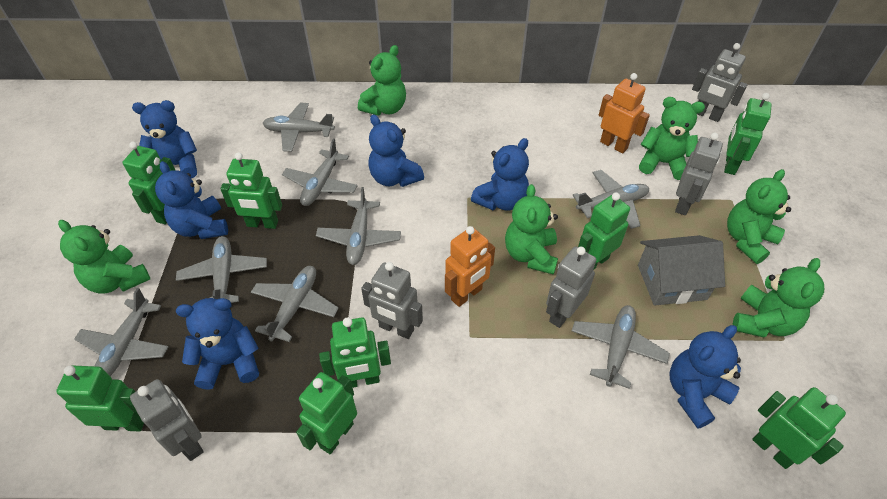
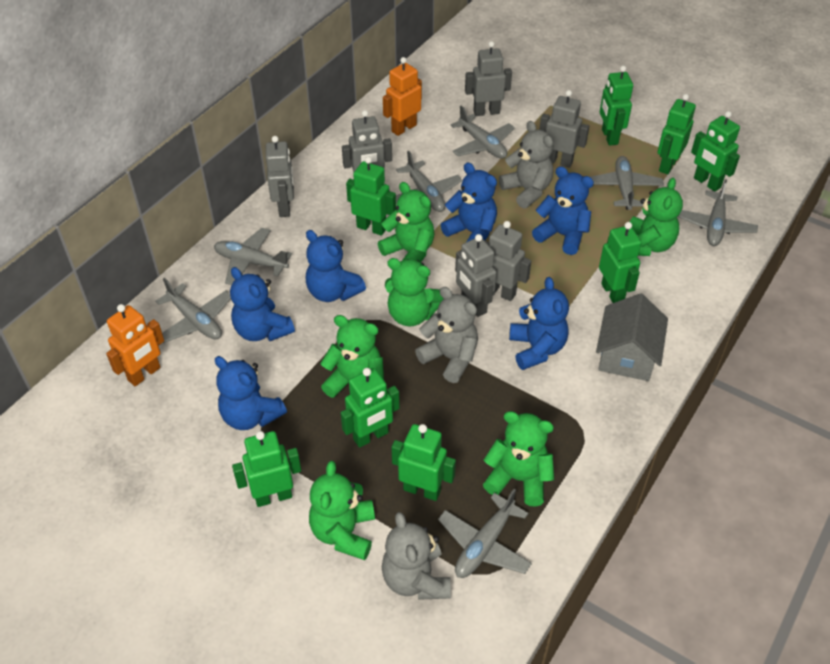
grey plane: 8 -> 7
grey robot: 5 -> 6
grey teddy bear: 0 -> 3

